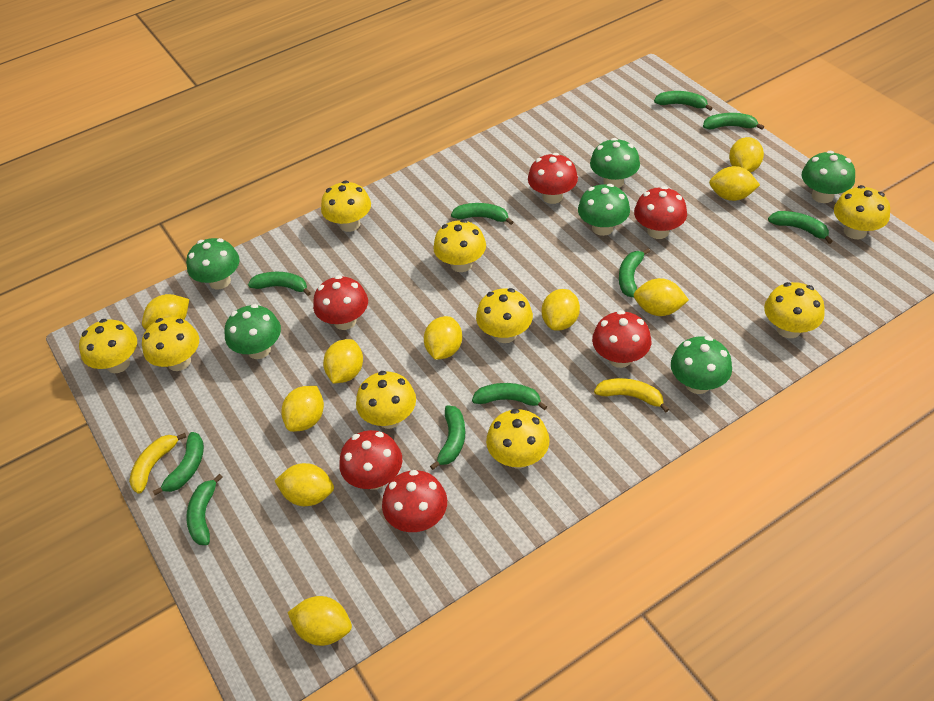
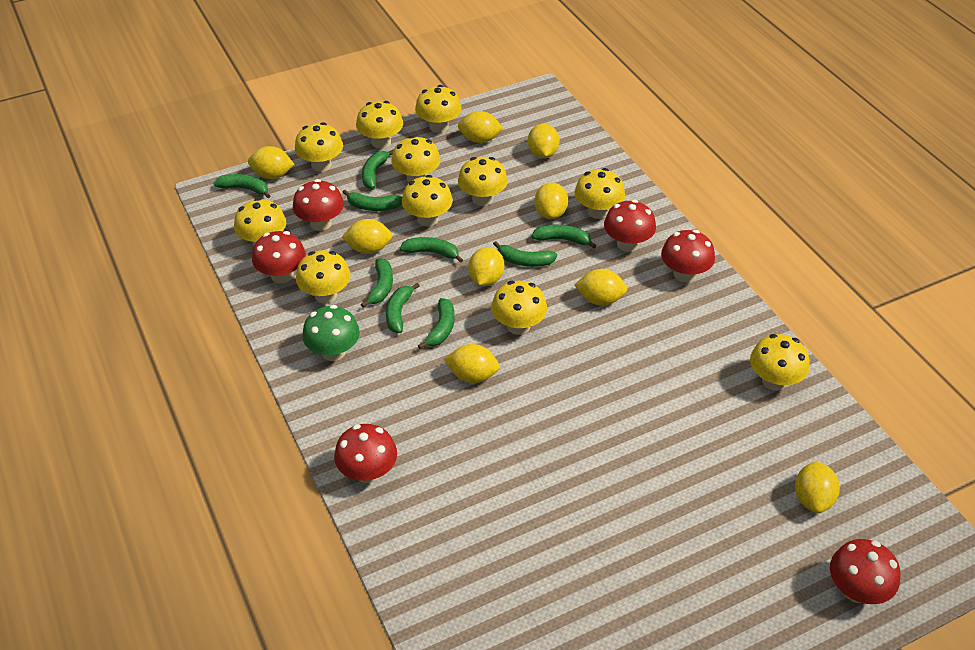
green banana: 10 -> 9
green mushroom: 6 -> 1
yellow banana: 2 -> 0
yellow lemon: 10 -> 9
yellow mushroom: 9 -> 11

